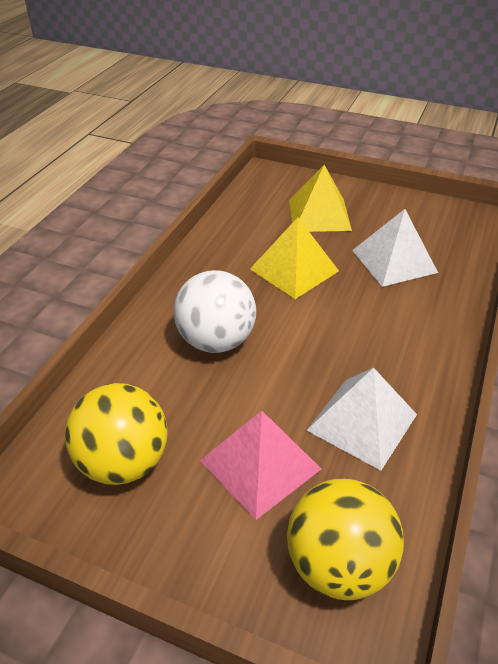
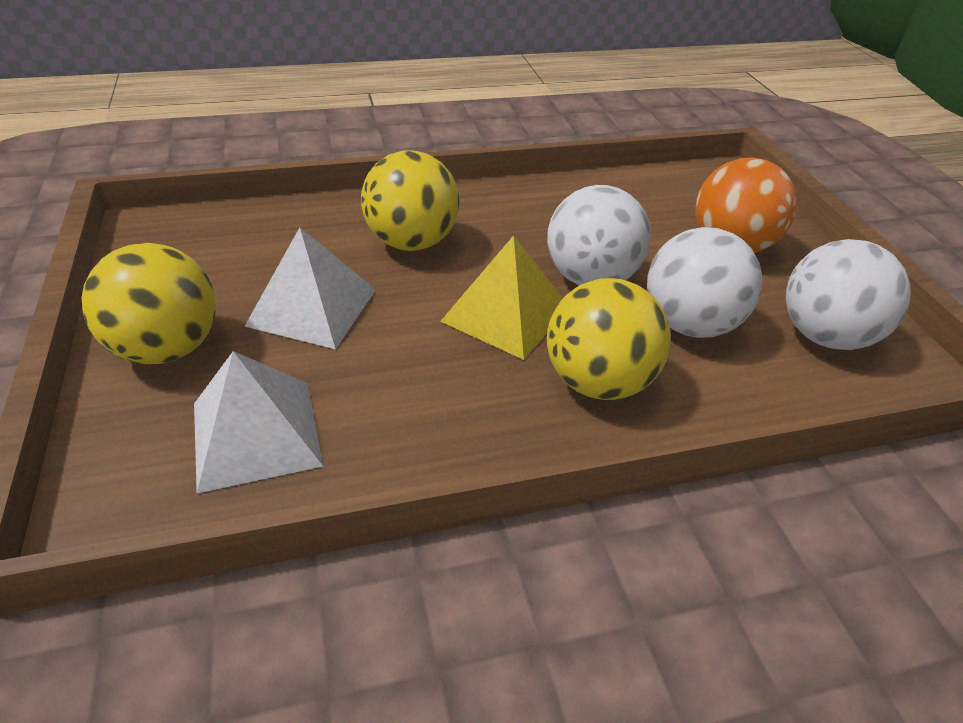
orange ball: 0 -> 1
pink pyramid: 1 -> 0
white ball: 1 -> 3
yellow ball: 2 -> 3
yellow pyramid: 2 -> 1

